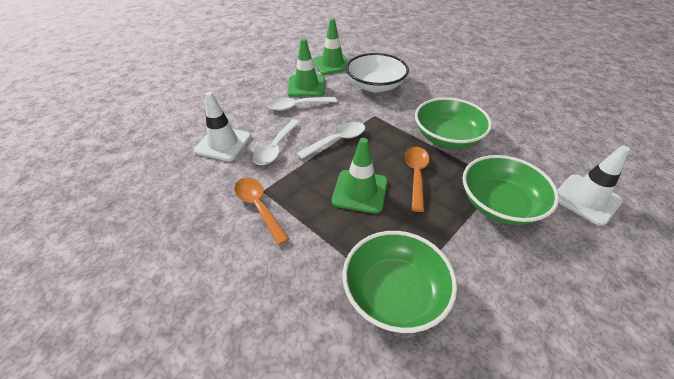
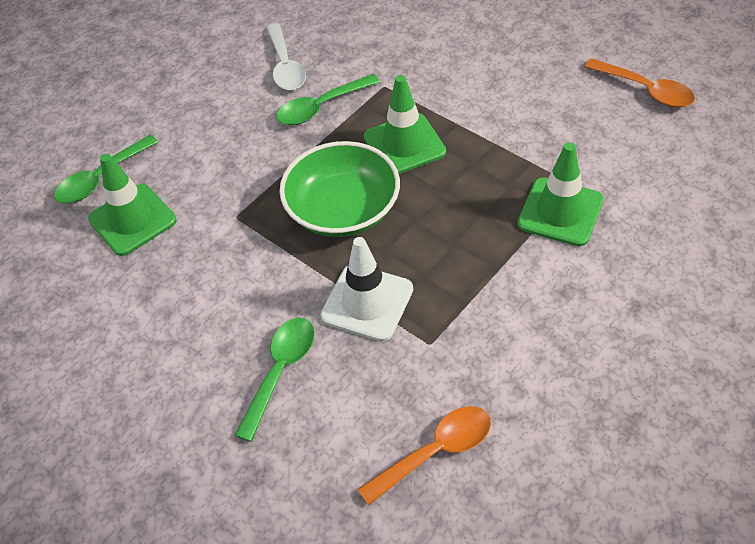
green bowl: 3 -> 1
green spoon: 0 -> 3
white bowl: 1 -> 0
white spoon: 3 -> 1
white traffic cone: 2 -> 1

